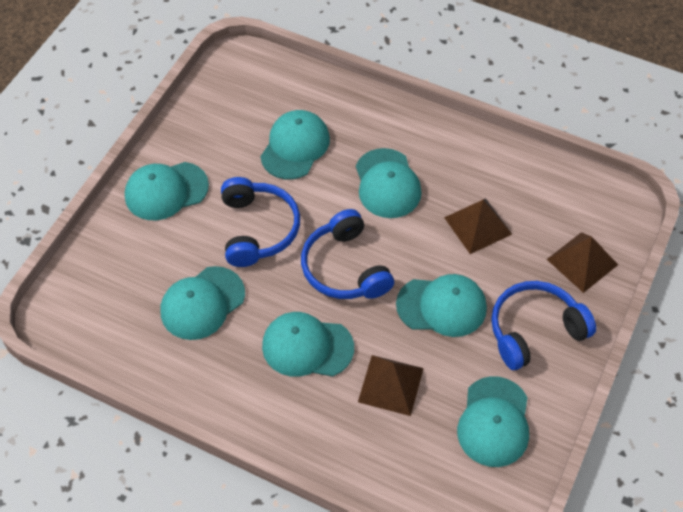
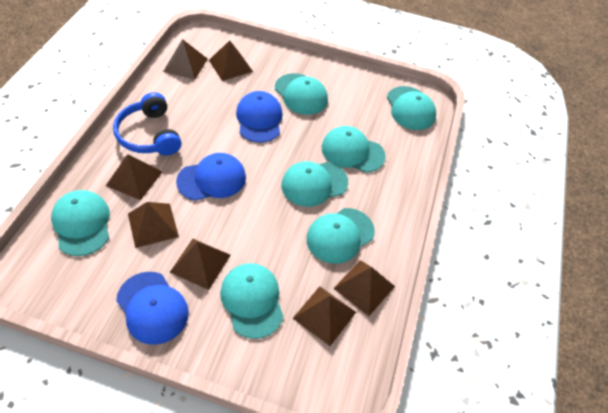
blue cap: 0 -> 3
blue headphones: 3 -> 1
brown pyramid: 3 -> 7

